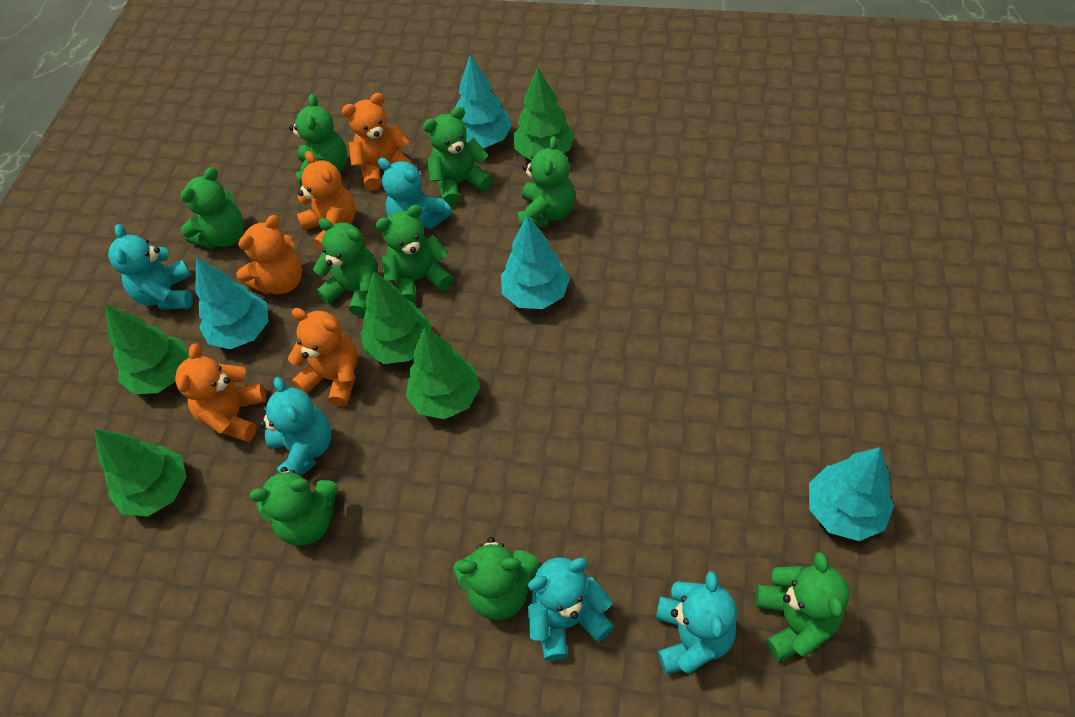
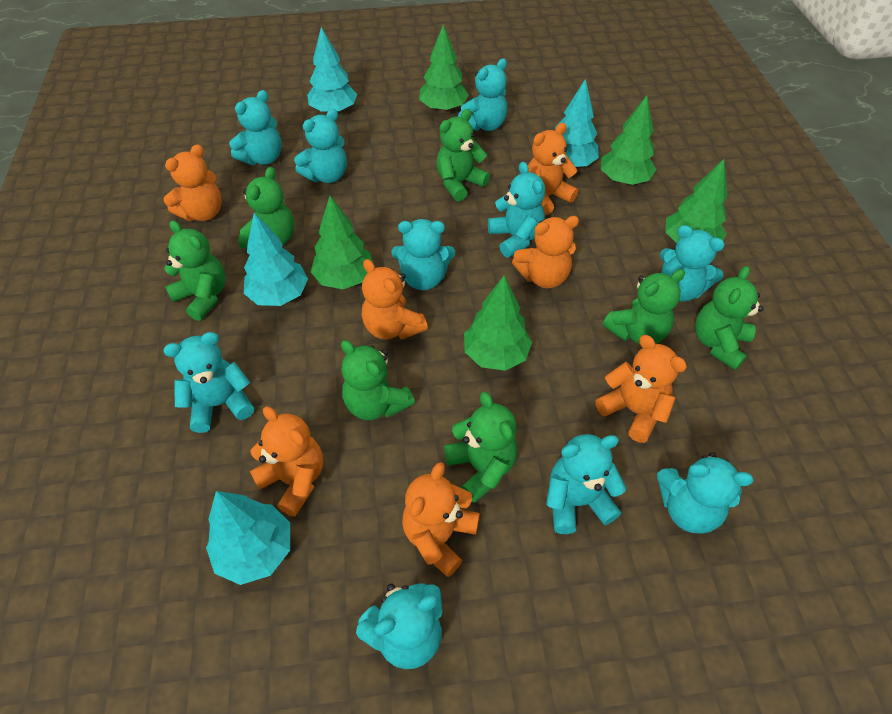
green teddy bear: 9 -> 7
orange teddy bear: 5 -> 7
turquoise teddy bear: 5 -> 10

